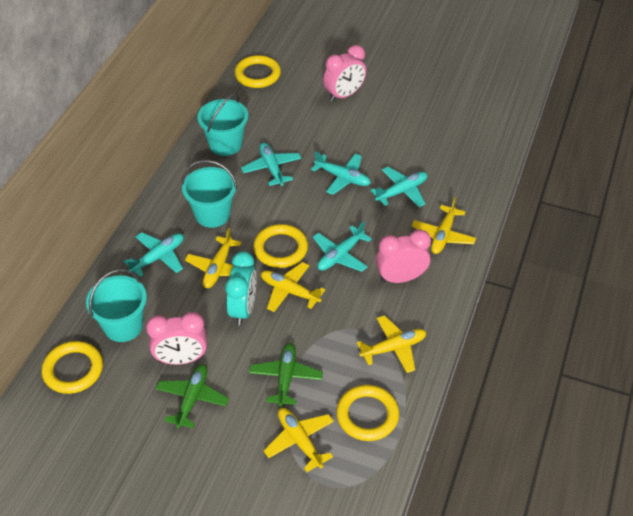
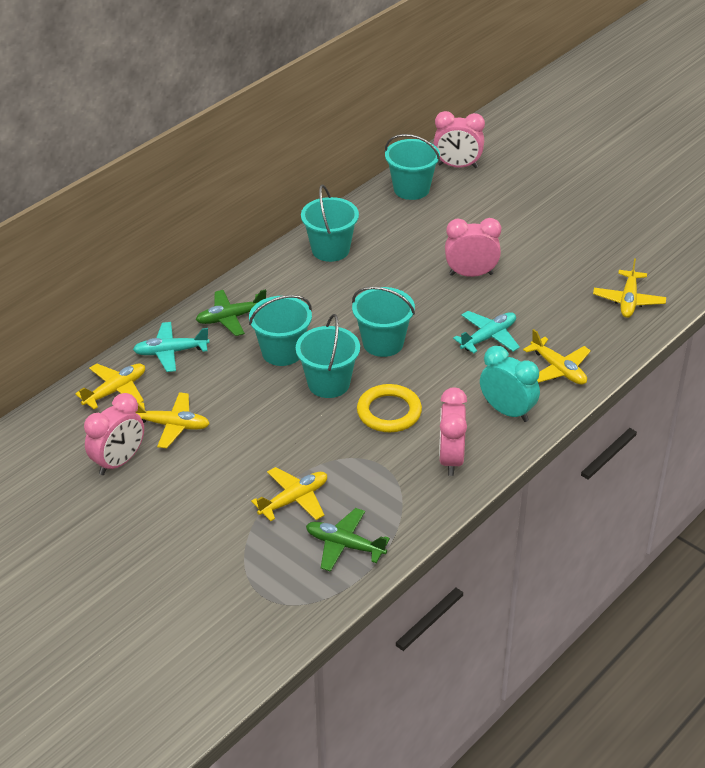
pink clock: 3 -> 4
turquoise bucket: 3 -> 5
turquoise plane: 5 -> 2
yellow ring: 4 -> 1

